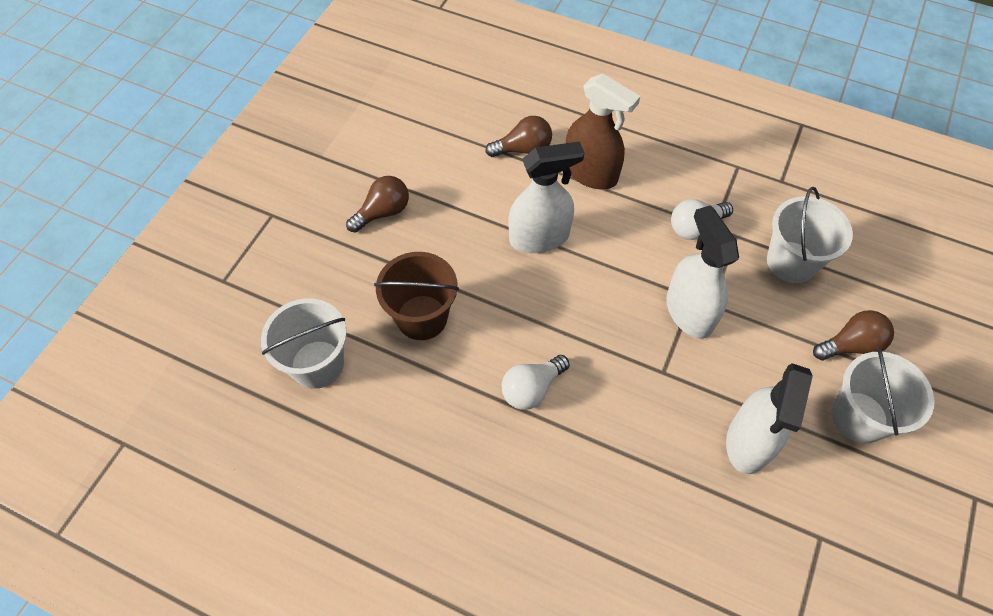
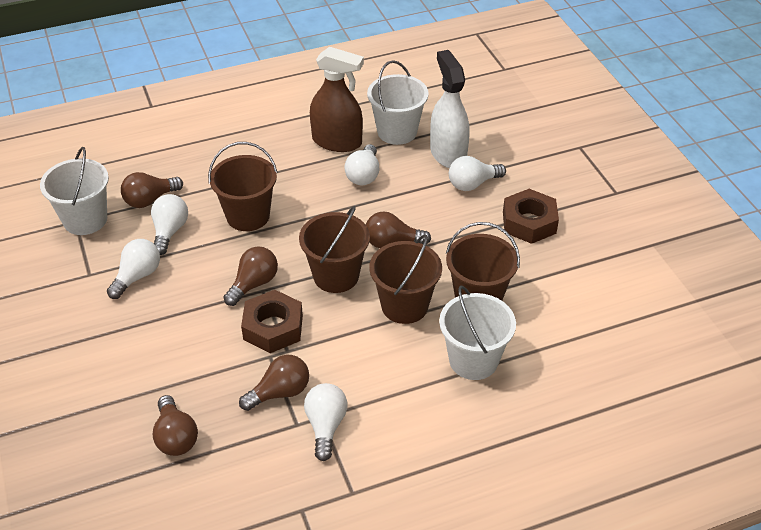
brown bucket: 1 -> 4
brown light bulb: 3 -> 5
brown nut: 0 -> 2
white light bulb: 2 -> 5
white spray bottle: 3 -> 1

